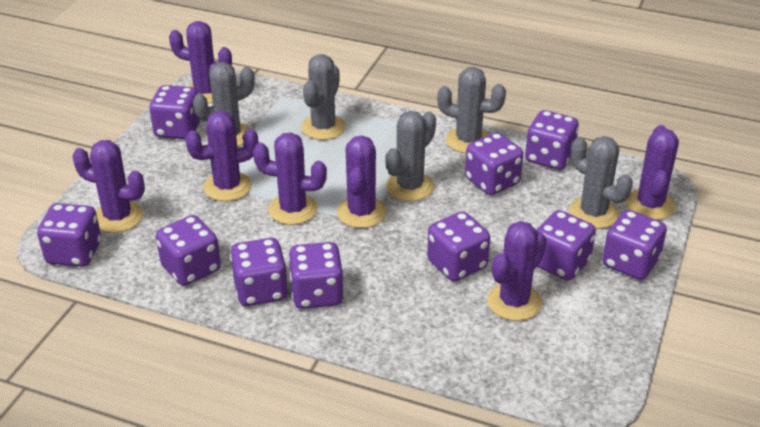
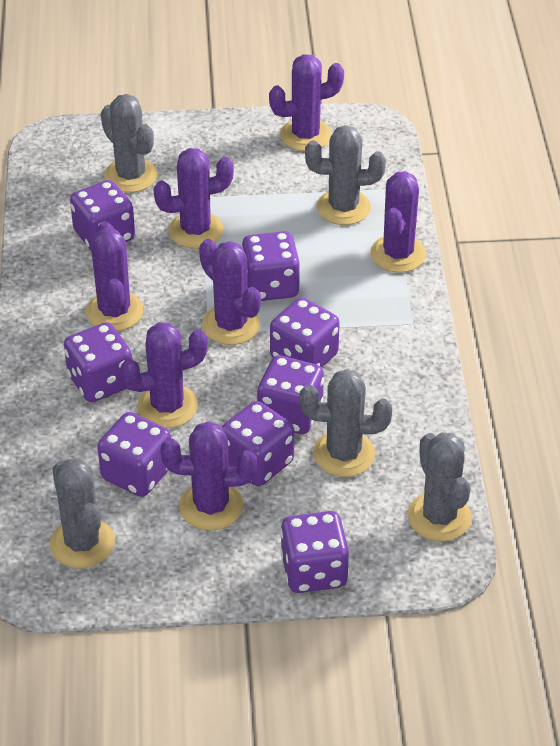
purple dice: 10 -> 8

